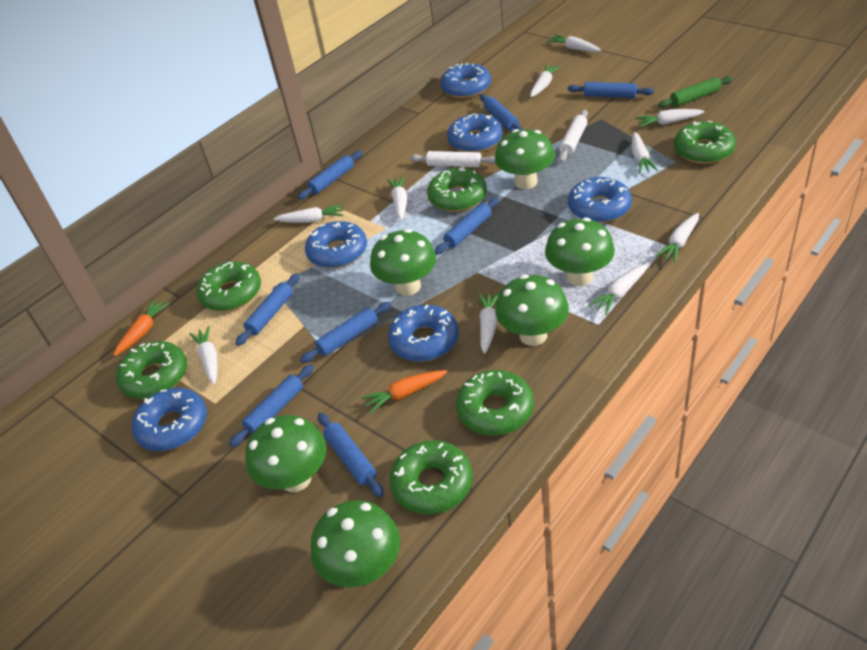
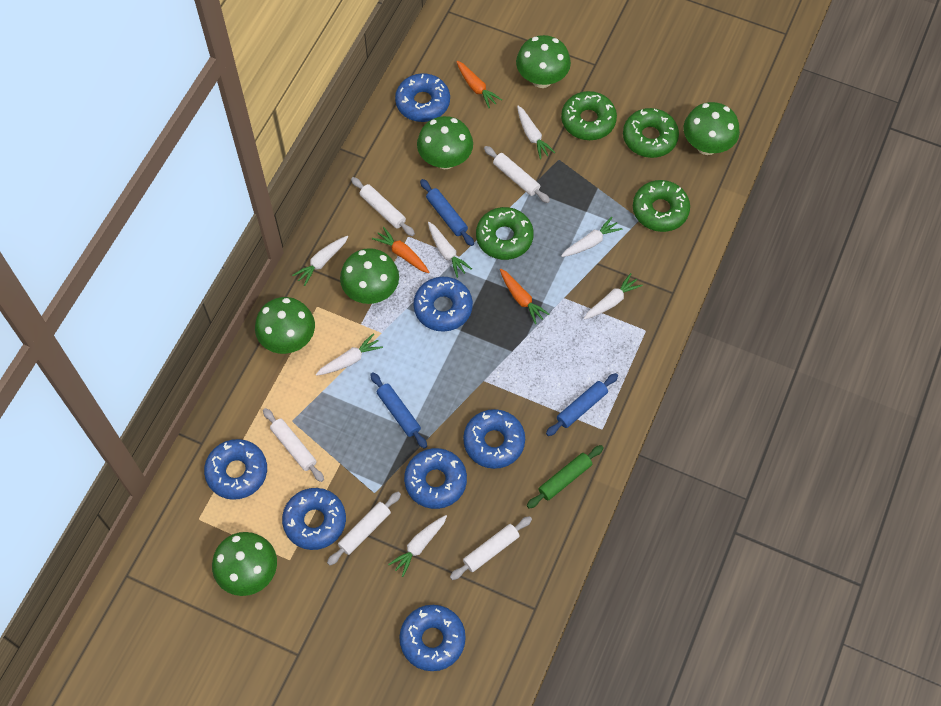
blue donut: 6 -> 7
blue rolling pin: 8 -> 3
green donut: 6 -> 4
orange carrot: 2 -> 3
white carrot: 10 -> 7
white rolling pin: 2 -> 5

